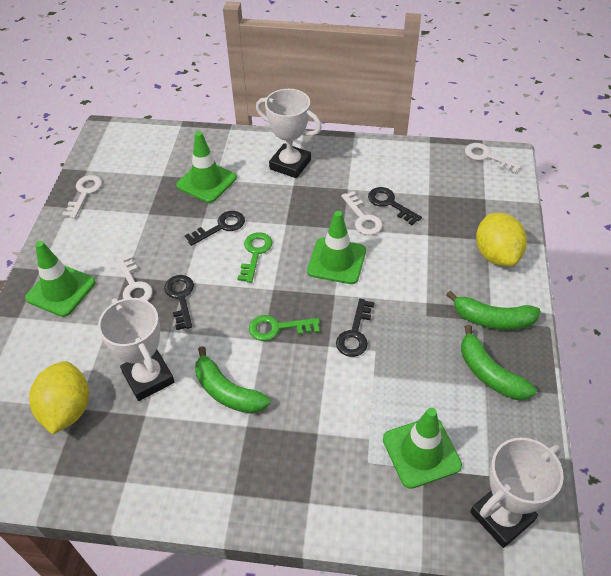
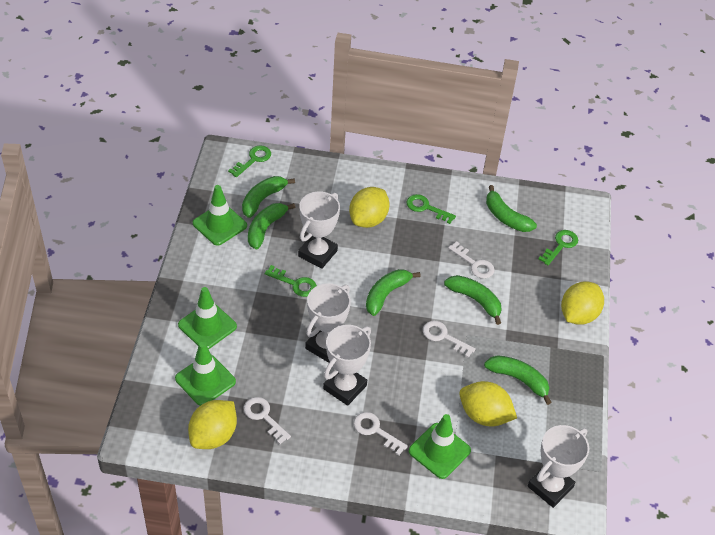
black key: 4 -> 0
green banana: 3 -> 6
green key: 2 -> 4
white trophy: 3 -> 4
yellow lemon: 2 -> 4

